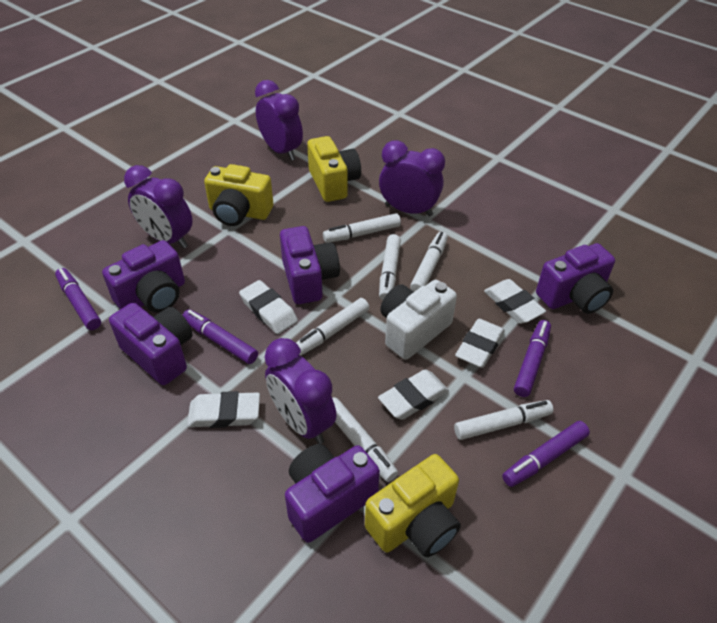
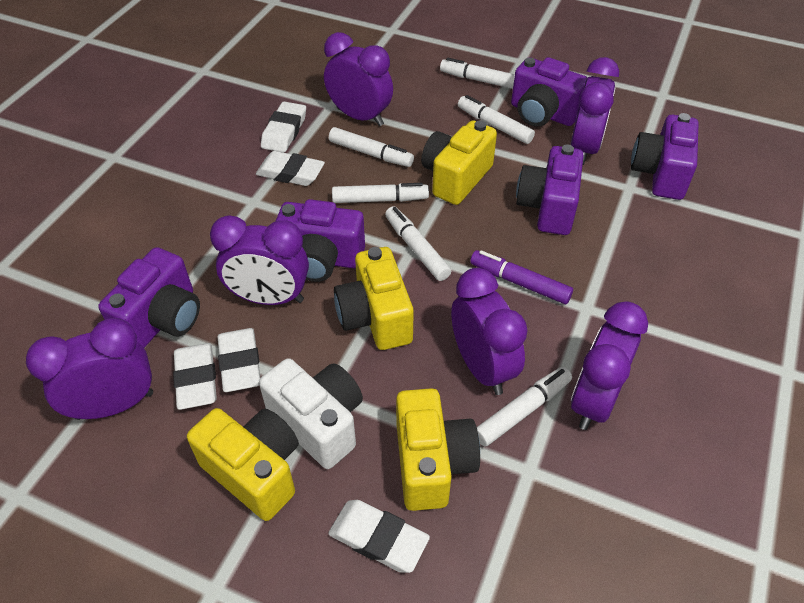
purple clock: 4 -> 6
purple marker: 4 -> 1
yellow camera: 3 -> 4

